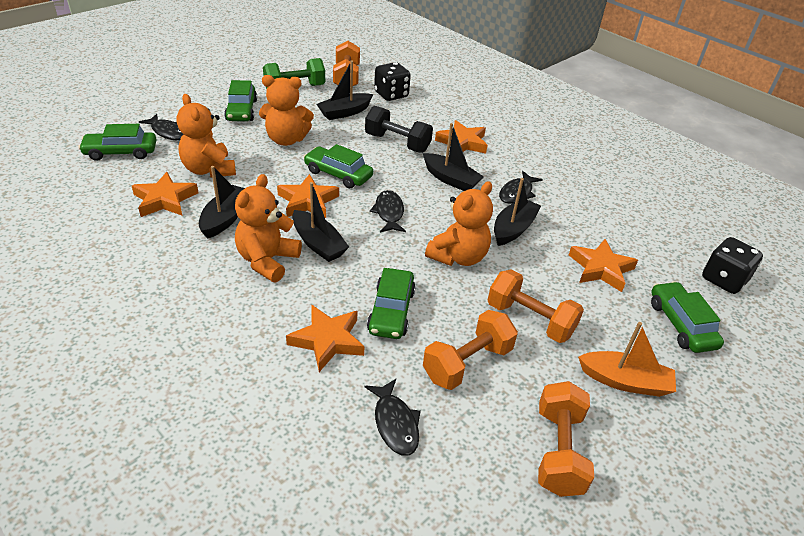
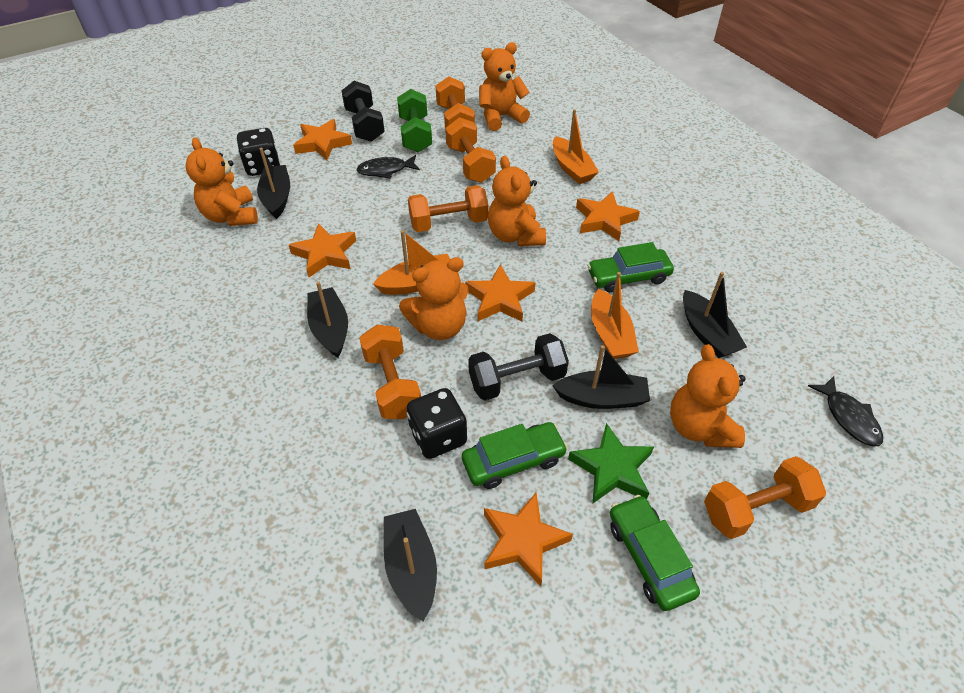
black dumbbell: 1 -> 2
black fish: 4 -> 2
green car: 5 -> 3
green star: 0 -> 1
orange boat: 1 -> 3
orange dumbbell: 4 -> 5
orange teddy bear: 4 -> 5

